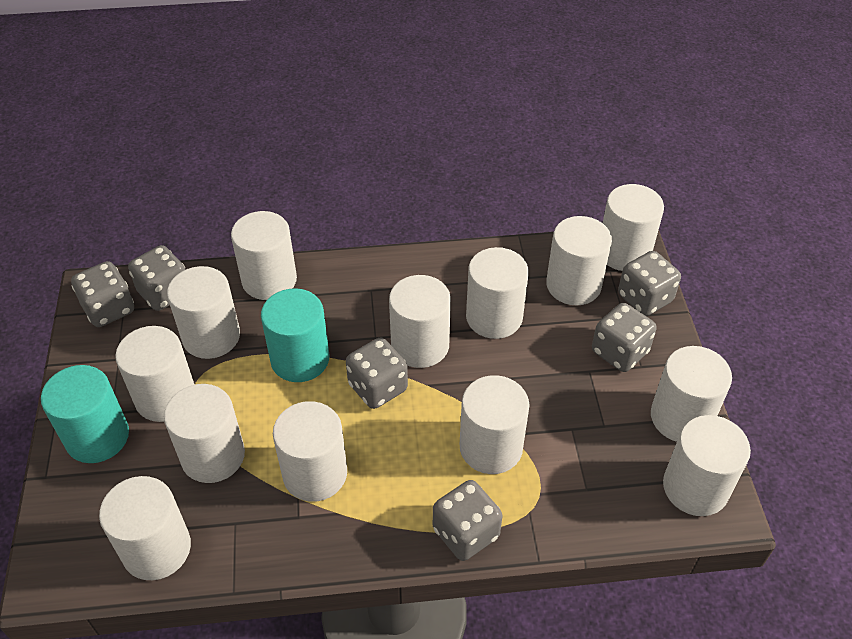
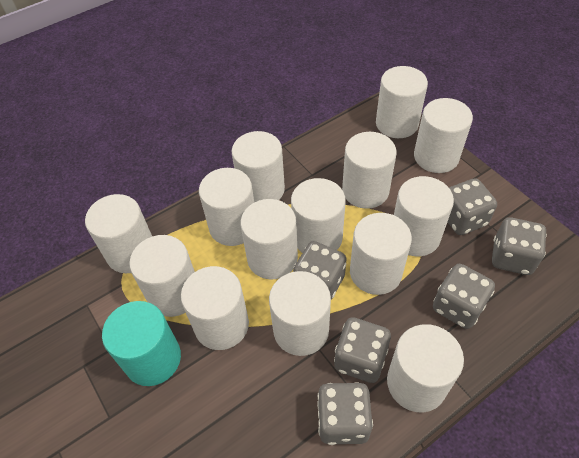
turquoise cylinder: 2 -> 1
white cylinder: 13 -> 14

